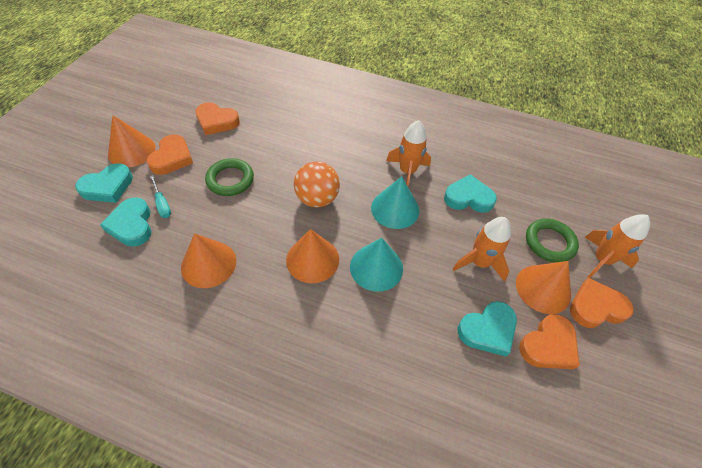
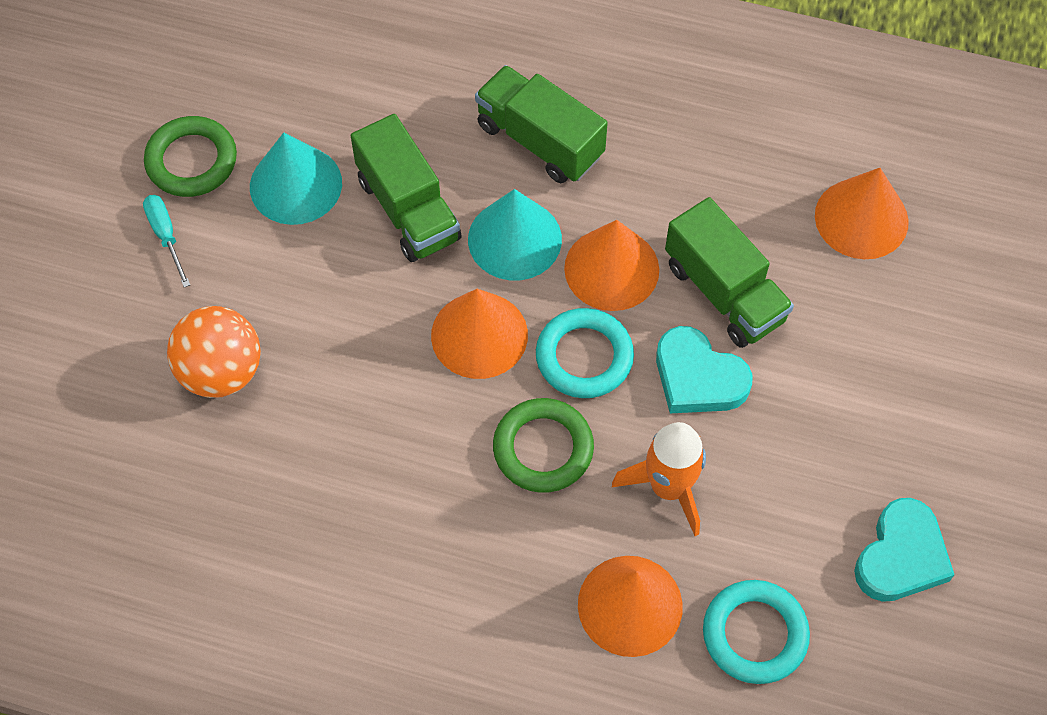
green truck: 0 -> 3
orange heart: 4 -> 0
orange rocket: 3 -> 1
turquoise heart: 4 -> 2
turquoise ring: 0 -> 2

